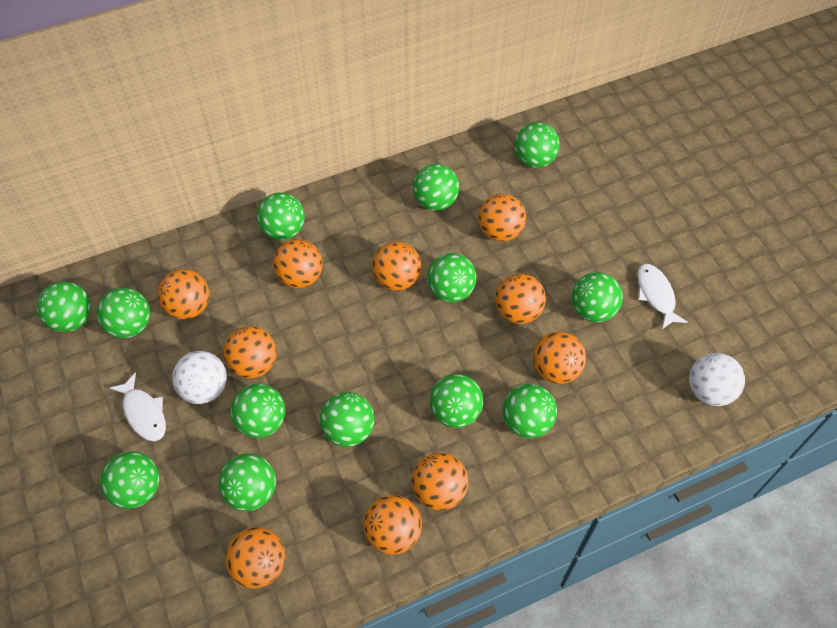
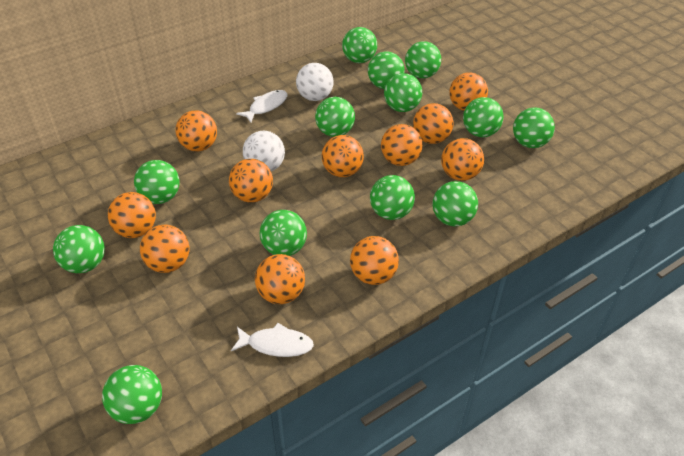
orange ball: 10 -> 11

